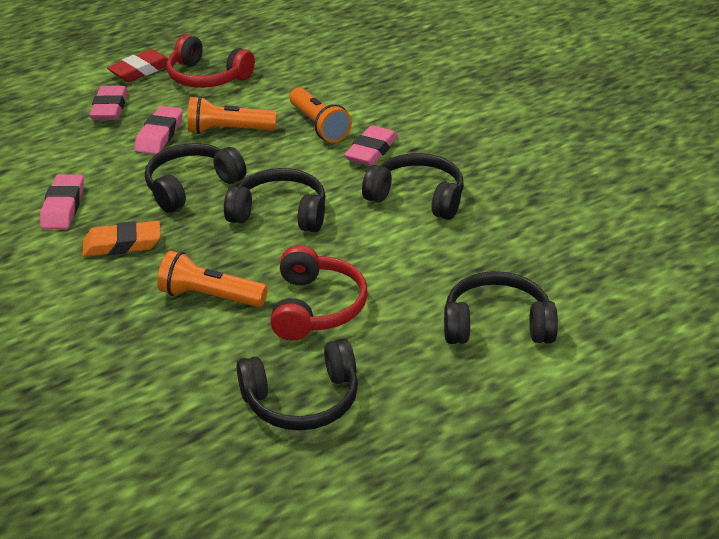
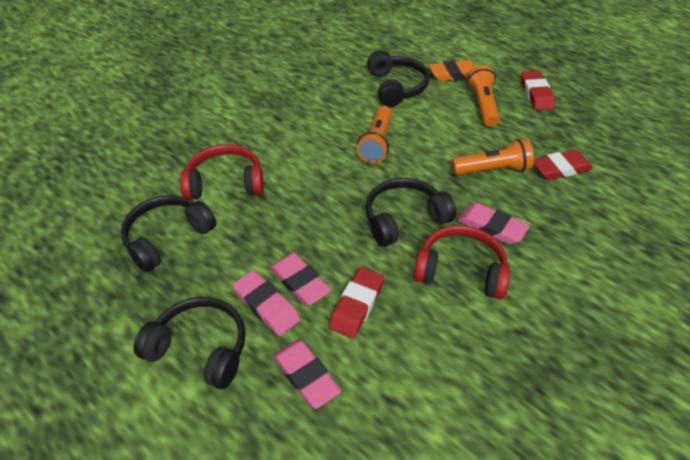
black headphones: 5 -> 4
red eraser: 1 -> 3

